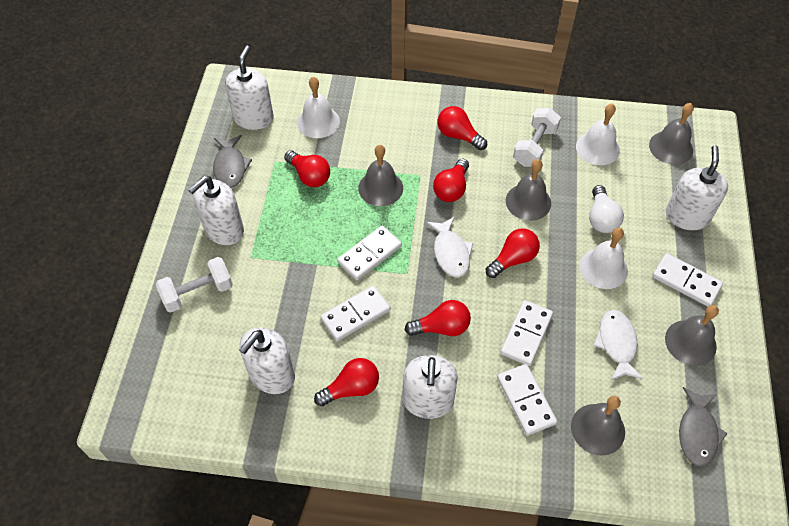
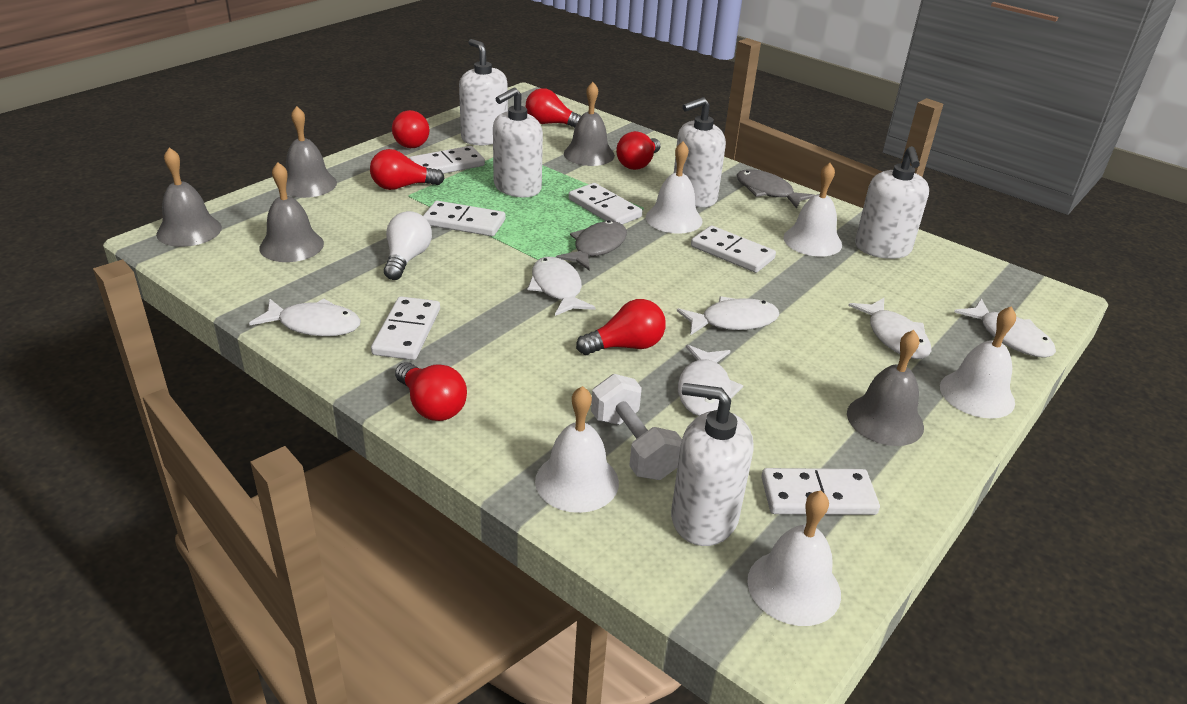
white bell: 3 -> 5
white domino: 5 -> 6
white dumbbell: 2 -> 1
white fish: 2 -> 6

